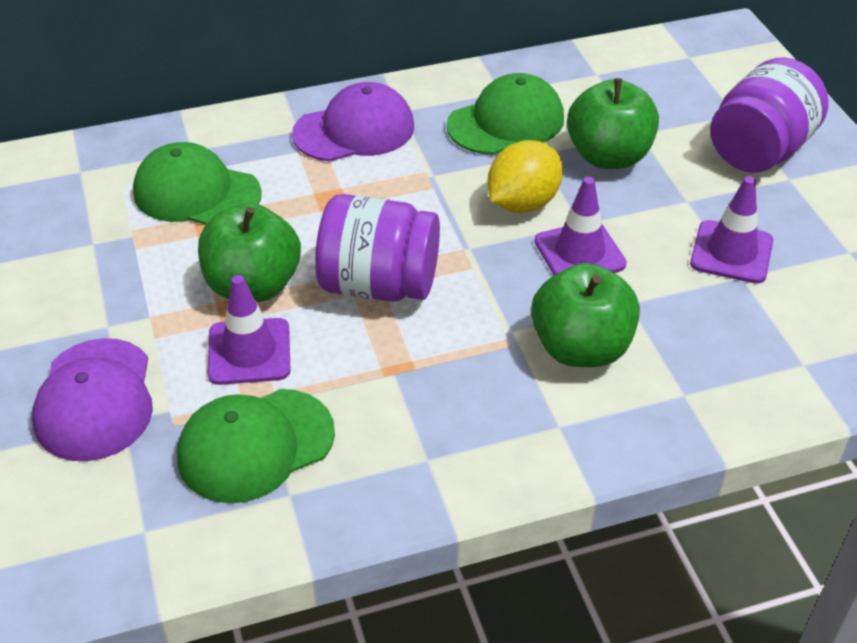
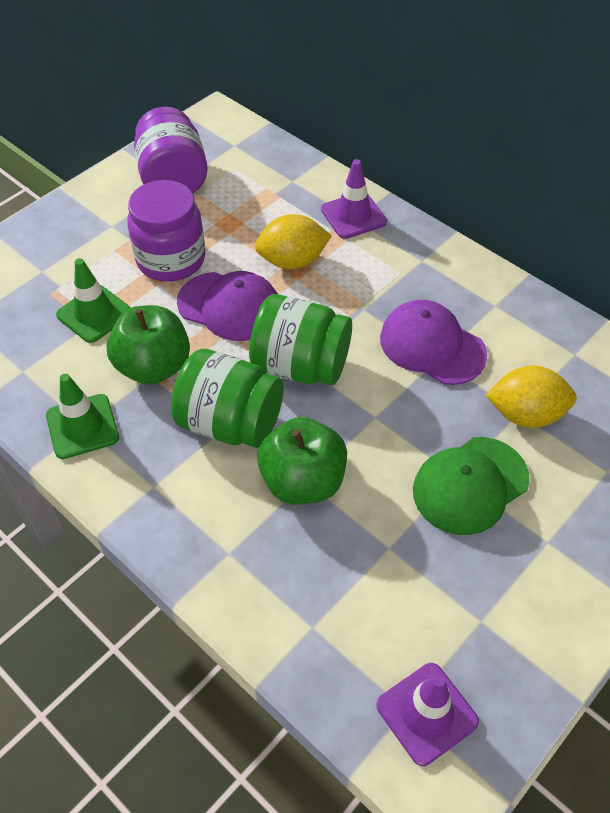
green apple: 3 -> 2
green cap: 3 -> 1
green jar: 0 -> 2
green traffic cone: 0 -> 2
purple traffic cone: 3 -> 2
yellow lemon: 1 -> 2

